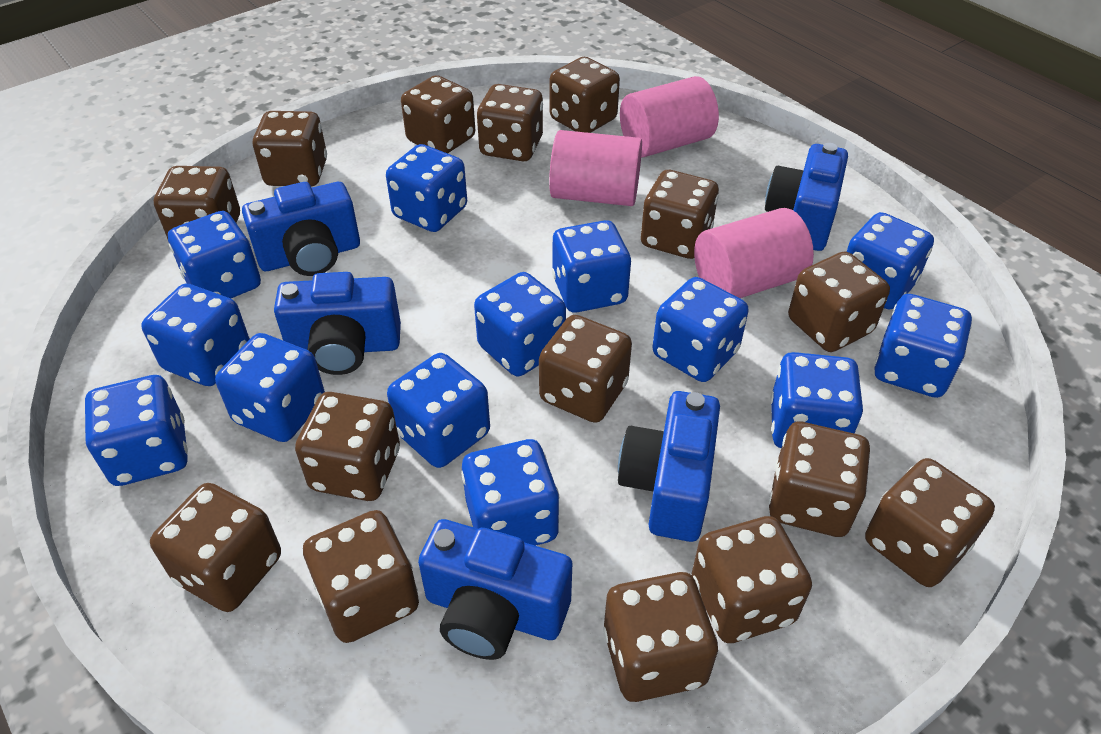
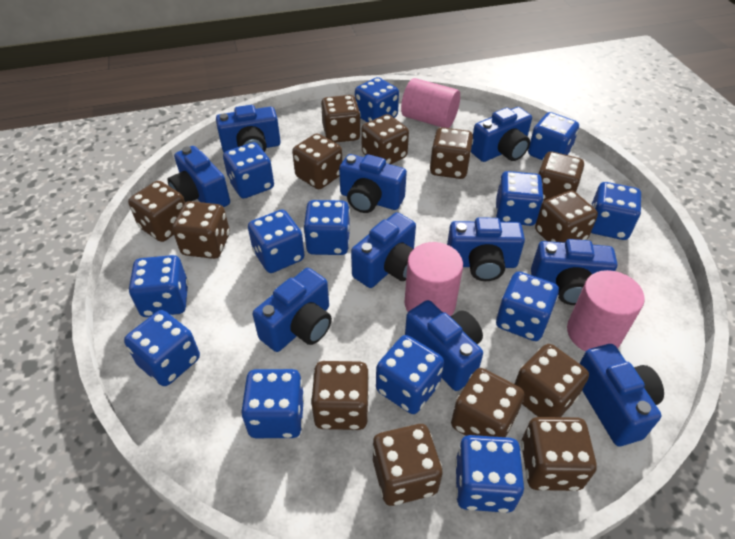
blue camera: 5 -> 10
brown dice: 15 -> 13

